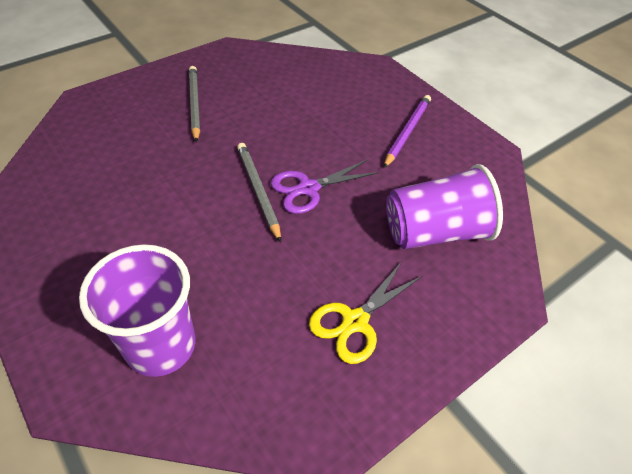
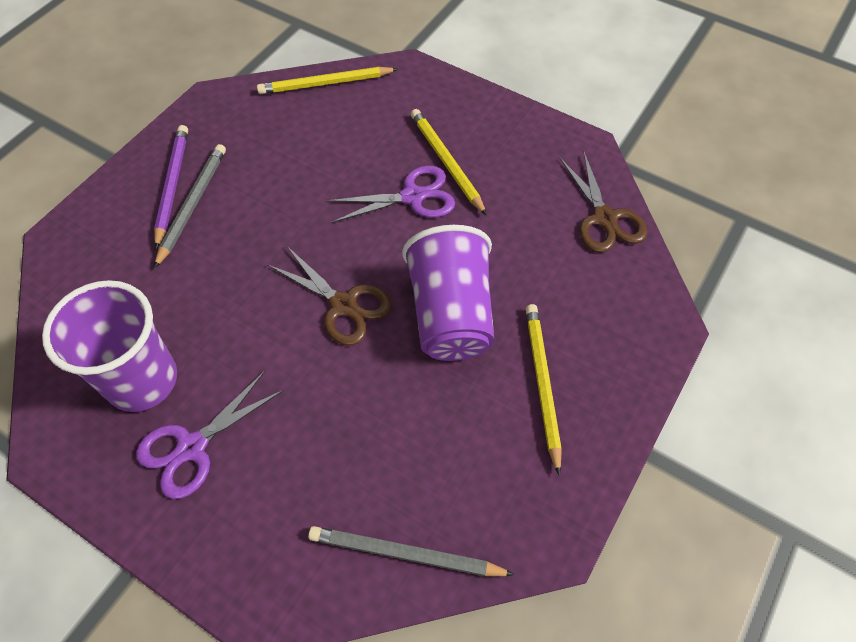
brown scissors: 0 -> 2
purple scissors: 1 -> 2
yellow pencil: 0 -> 3
yellow scissors: 1 -> 0

